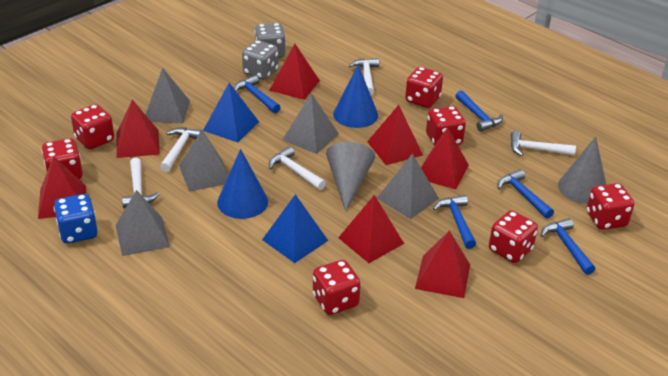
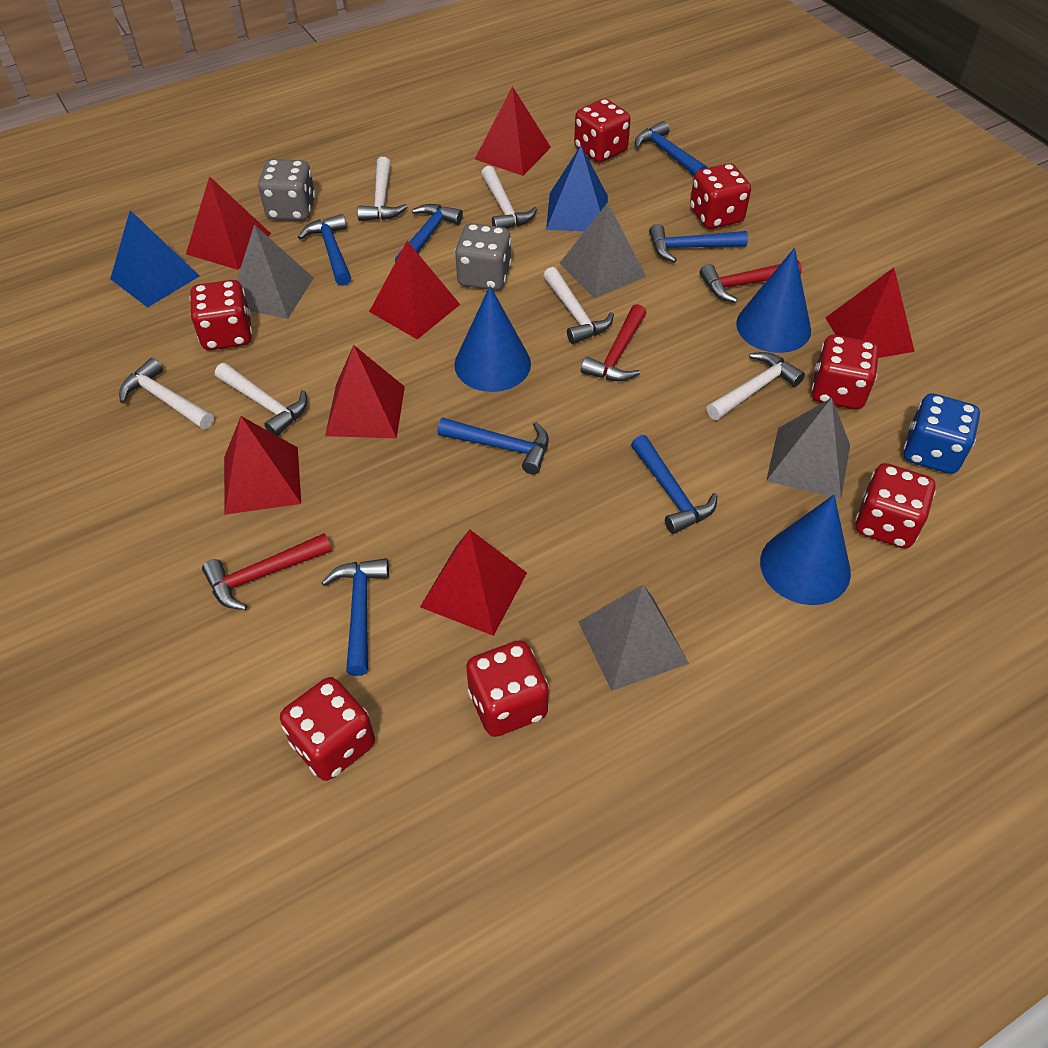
blue cone: 2 -> 3
blue hammer: 5 -> 7
grey cone: 2 -> 0
grey pyramid: 5 -> 4
red hammer: 0 -> 3
white hammer: 5 -> 6

